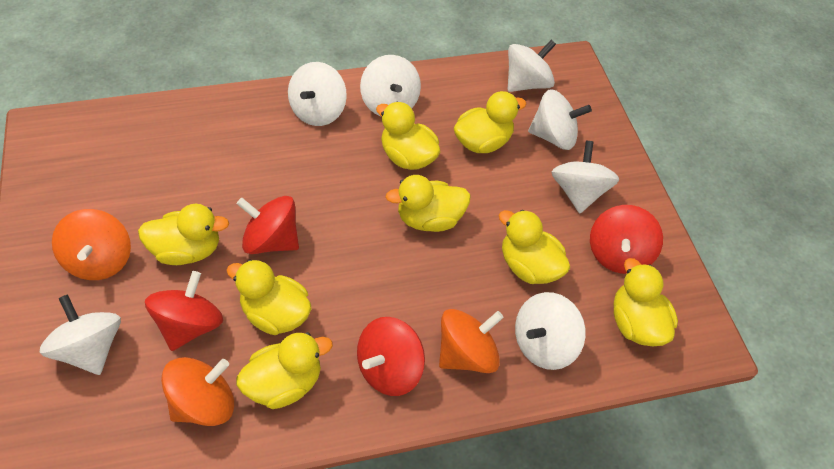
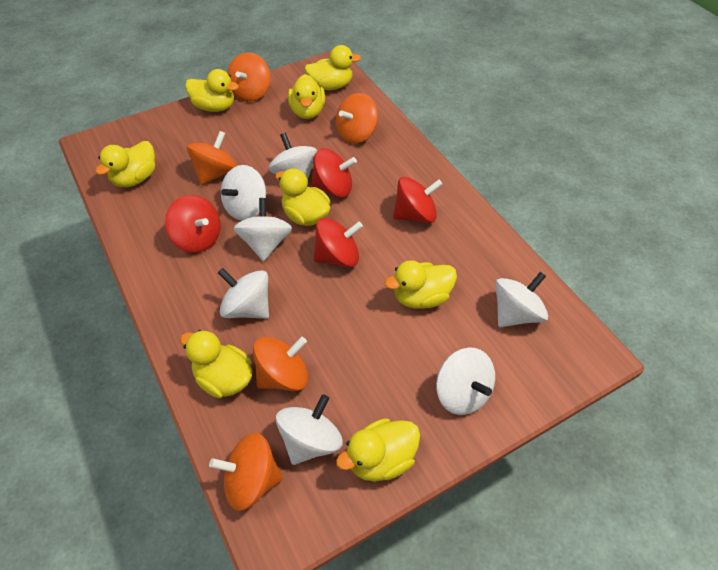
orange spinning top: 3 -> 5

